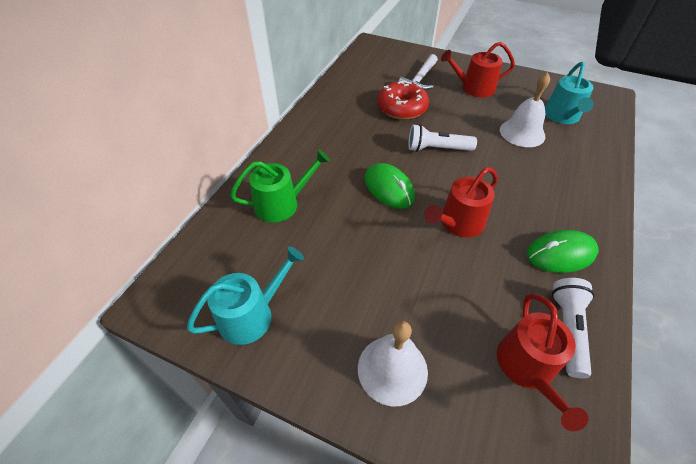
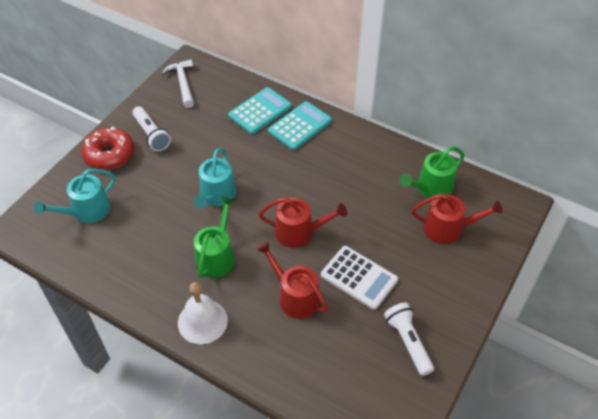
green mouse: 2 -> 0
green watering can: 1 -> 2
turquoise calculator: 0 -> 2
white bell: 2 -> 1
white calculator: 0 -> 1

